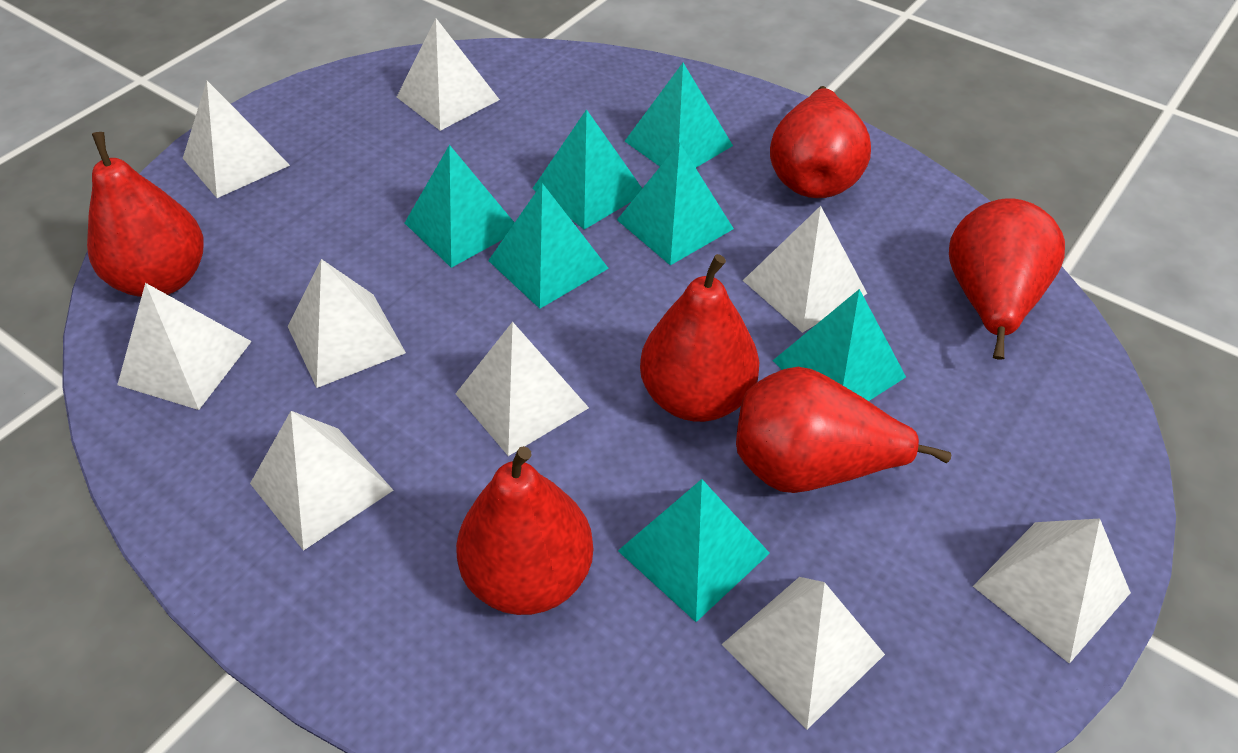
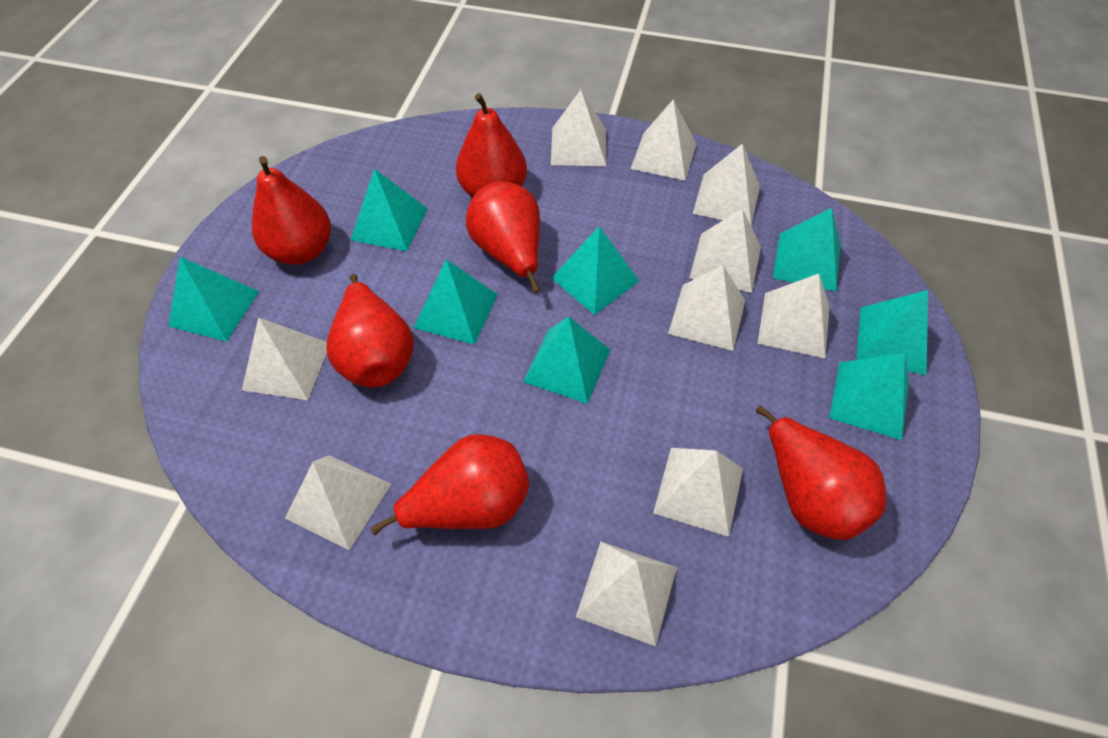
turquoise pyramid: 7 -> 8
white pyramid: 9 -> 10

